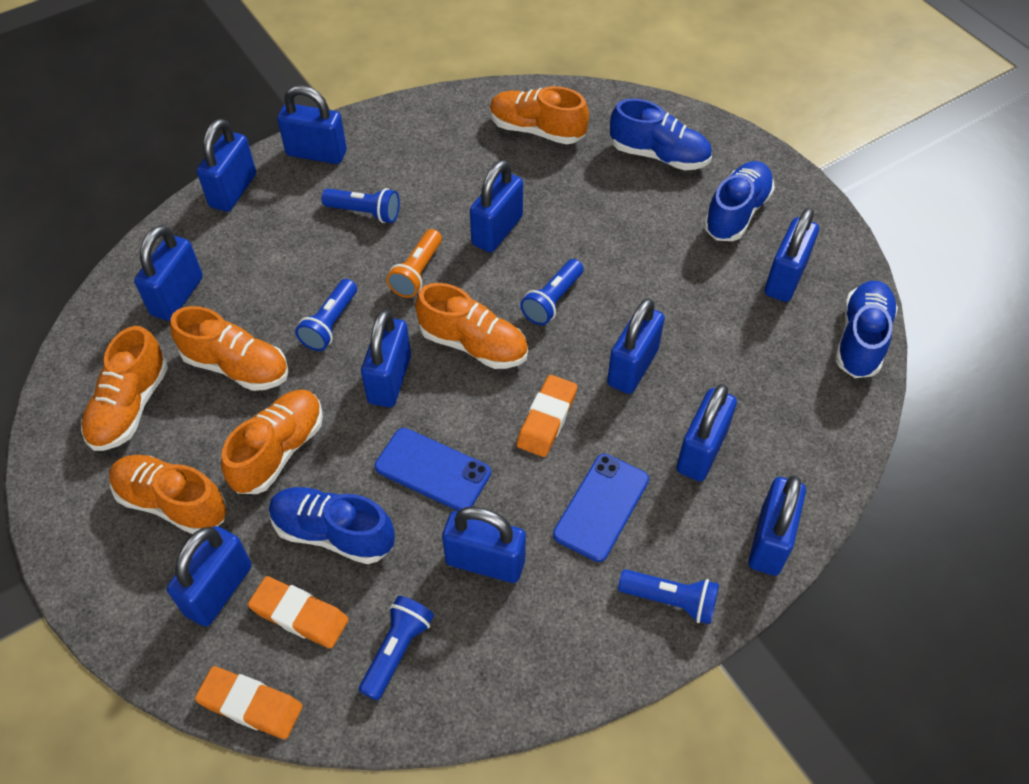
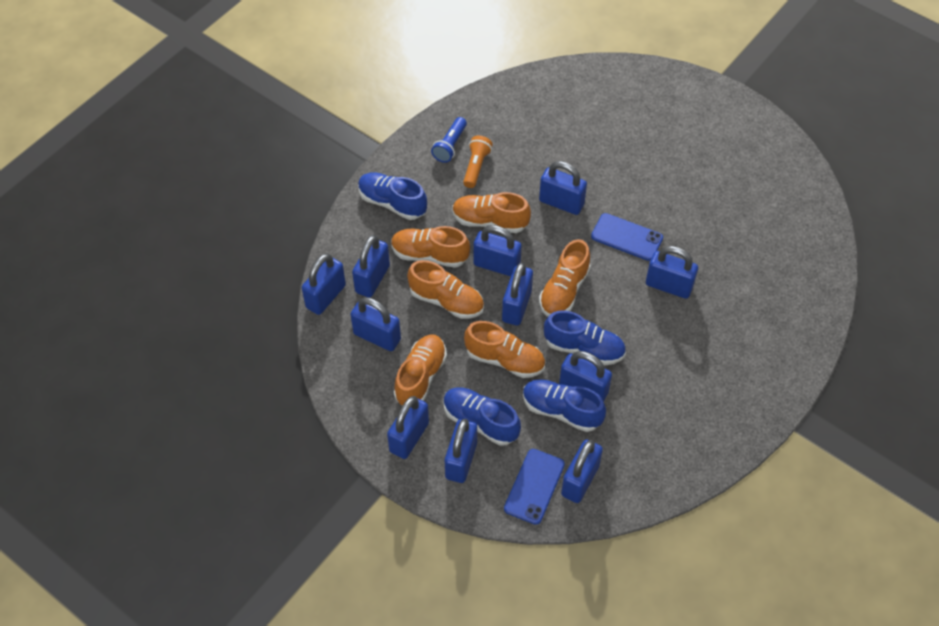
blue flashlight: 5 -> 1
orange eraser: 3 -> 0

